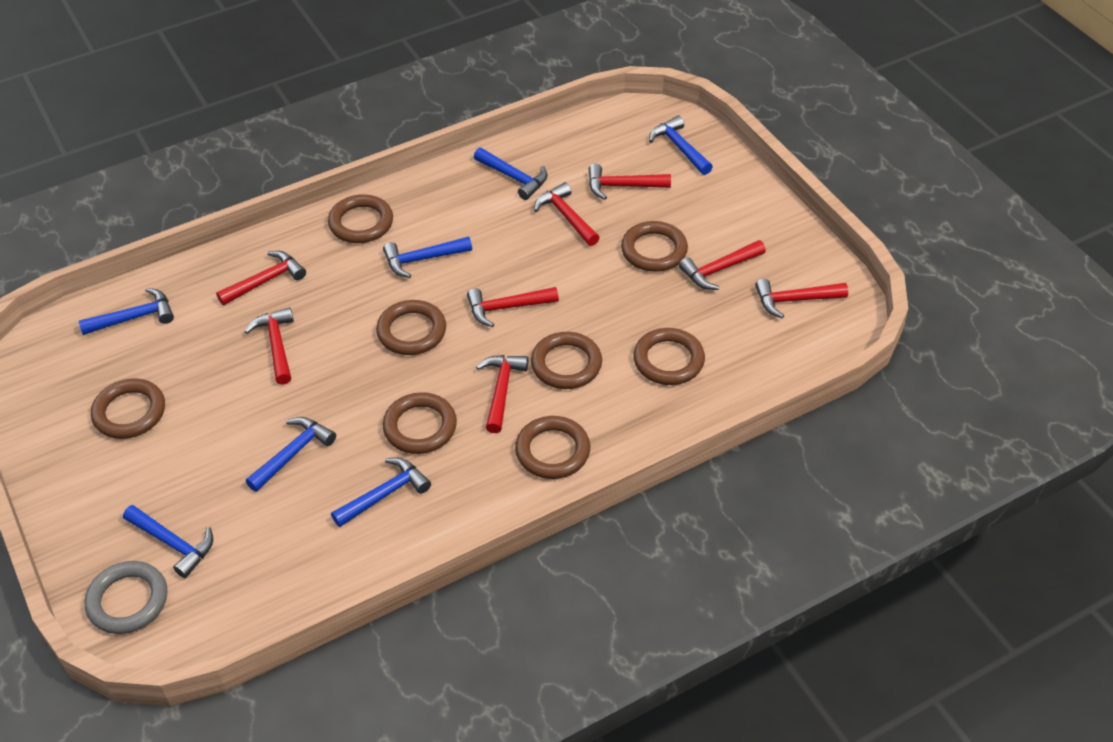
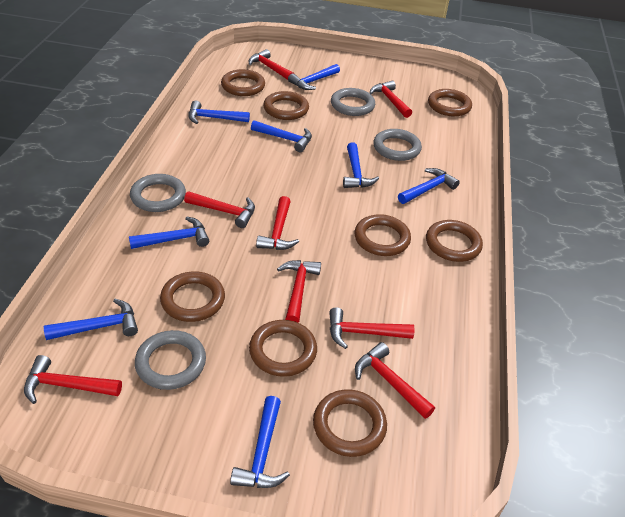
blue hammer: 7 -> 8
grey ring: 1 -> 4

